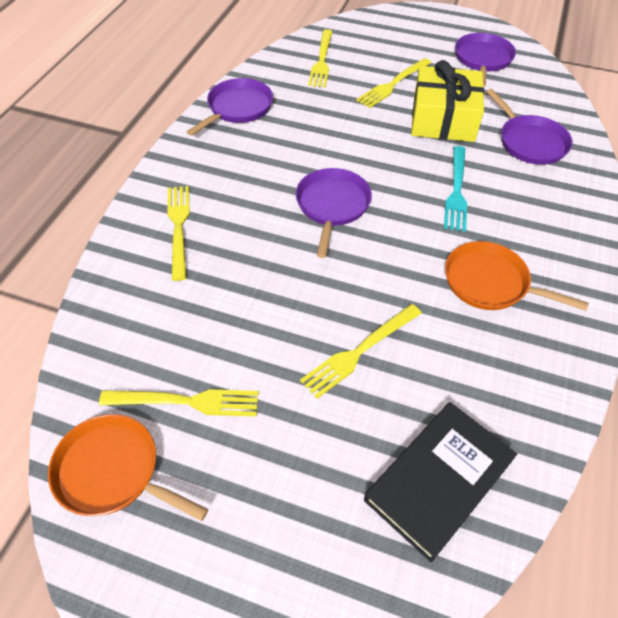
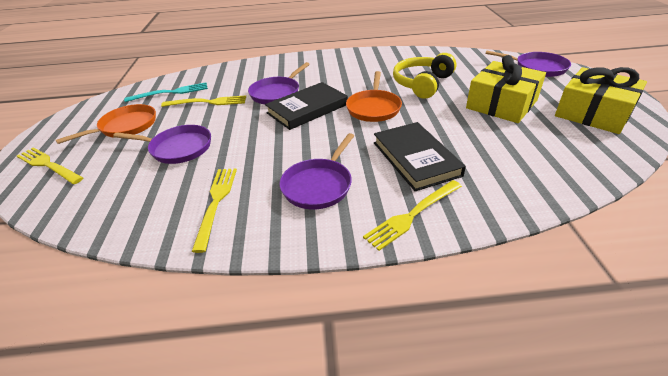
black book: 1 -> 2
yellow fork: 5 -> 4
yellow gift: 1 -> 2
yellow headphones: 0 -> 1

